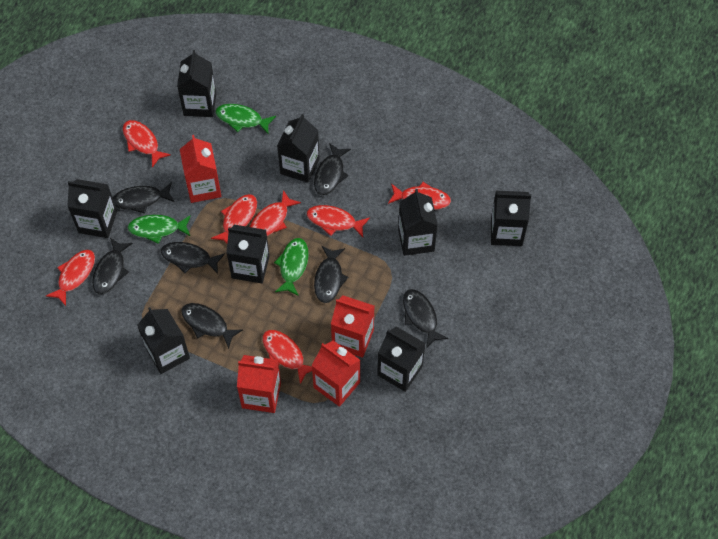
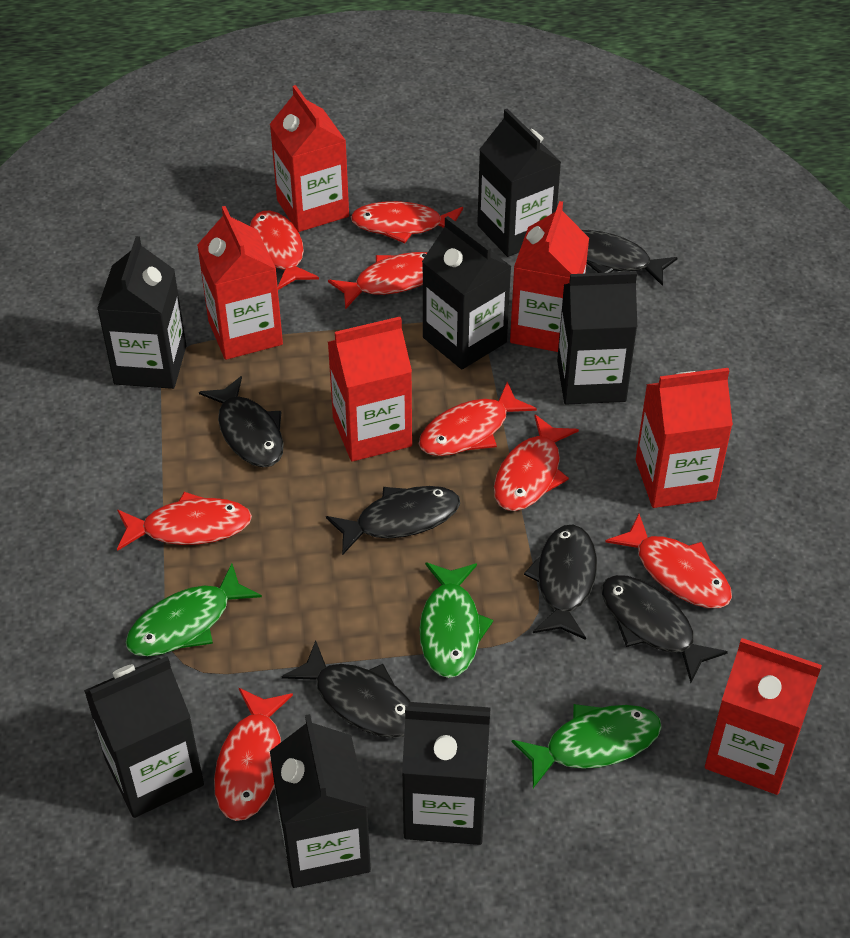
black carton: 8 -> 7
black fish: 7 -> 6
red carton: 4 -> 6
red fish: 7 -> 8

